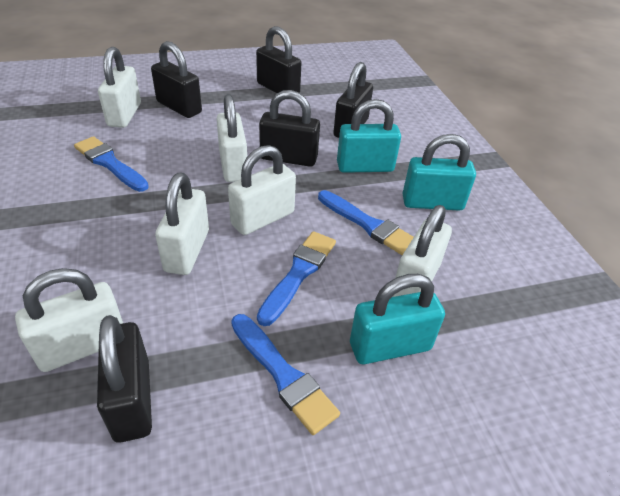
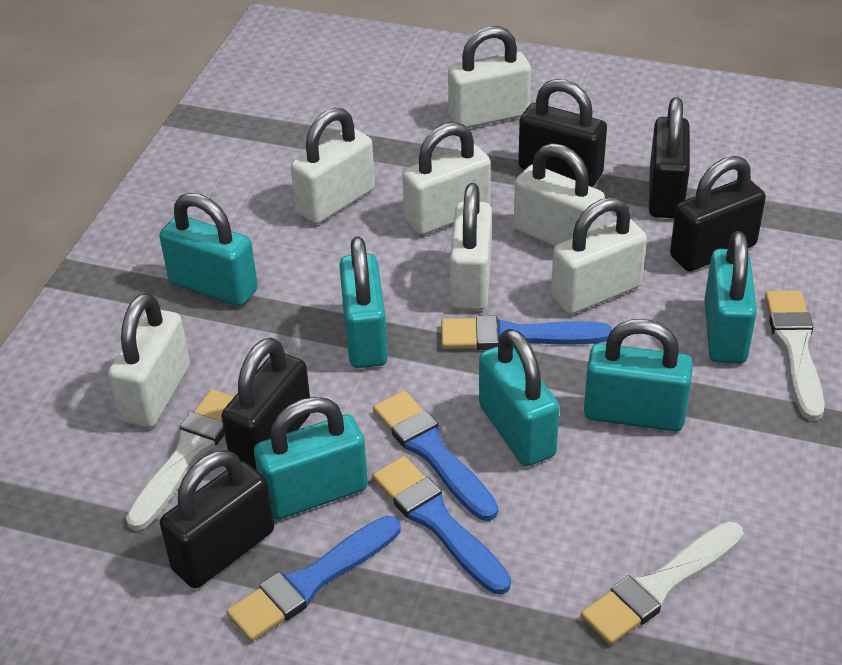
turquoise padlock: 3 -> 6
white brush: 0 -> 3
white padlock: 6 -> 7

